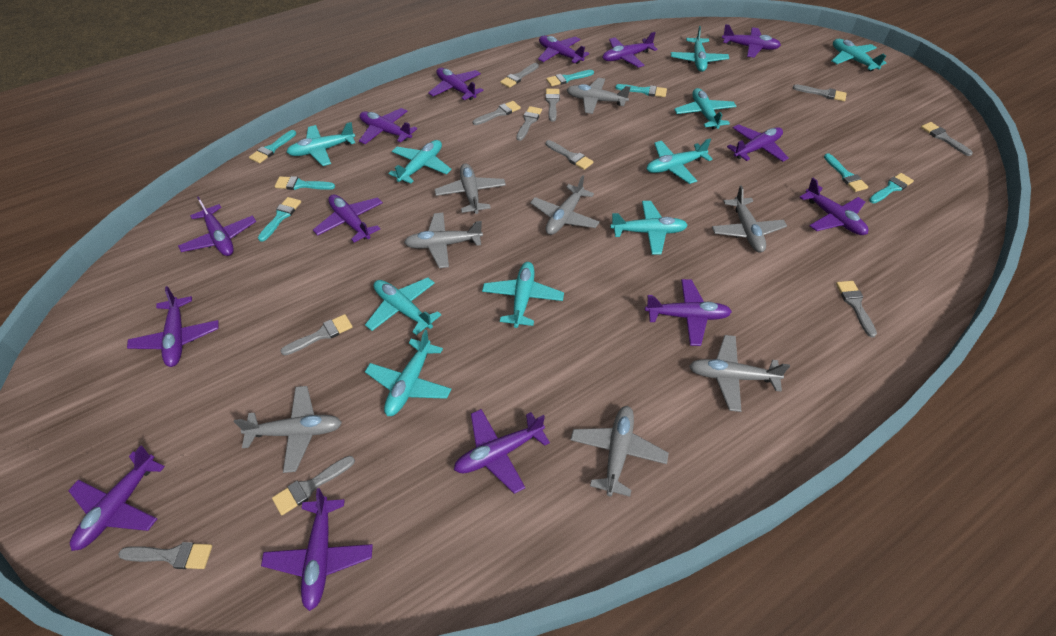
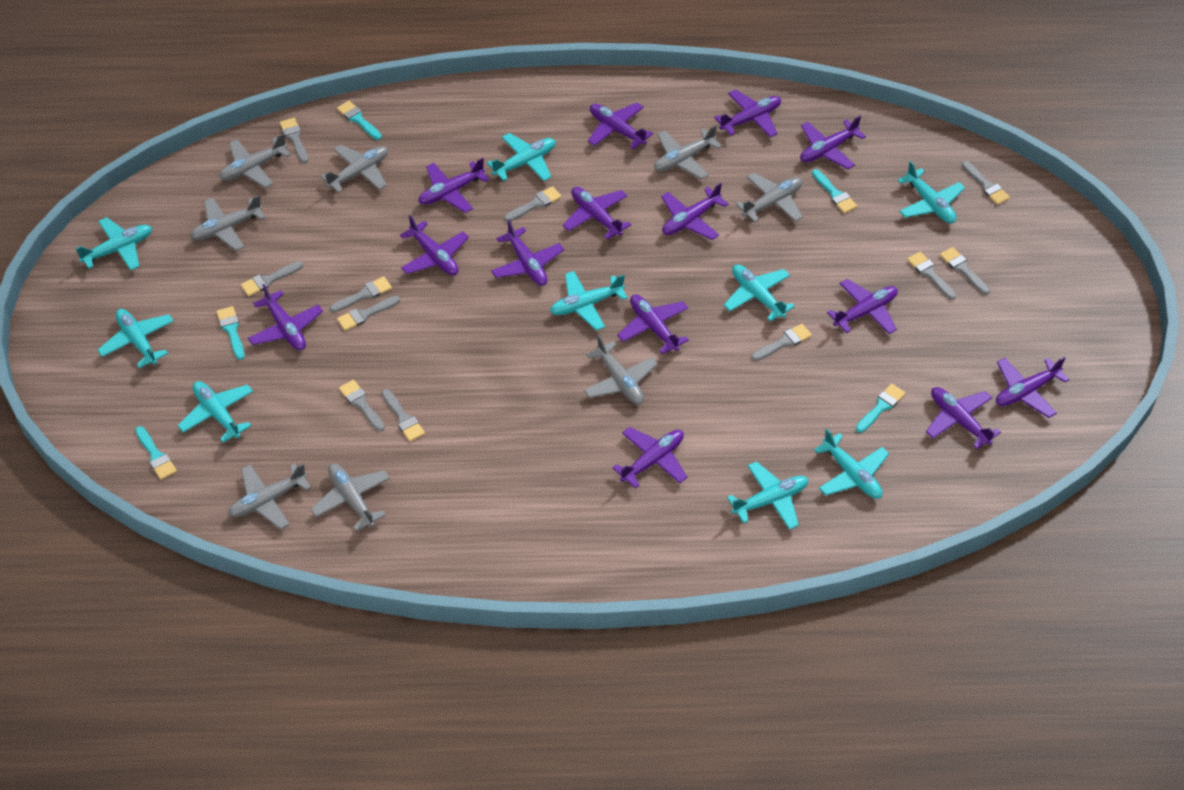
turquoise brush: 7 -> 5
turquoise plane: 10 -> 9

